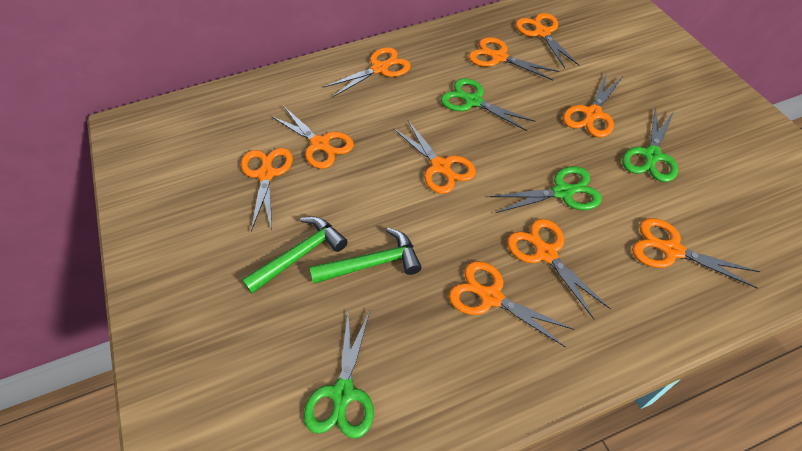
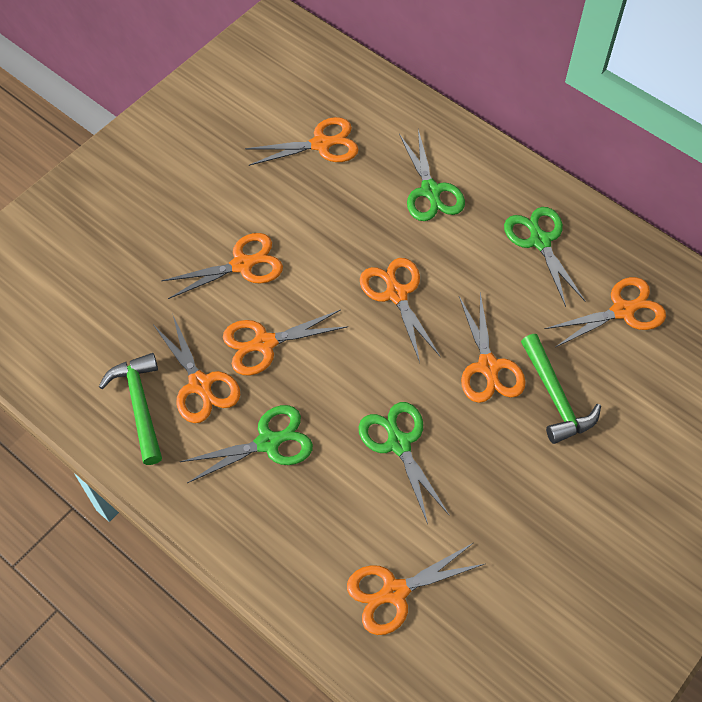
orange scissors: 10 -> 8

